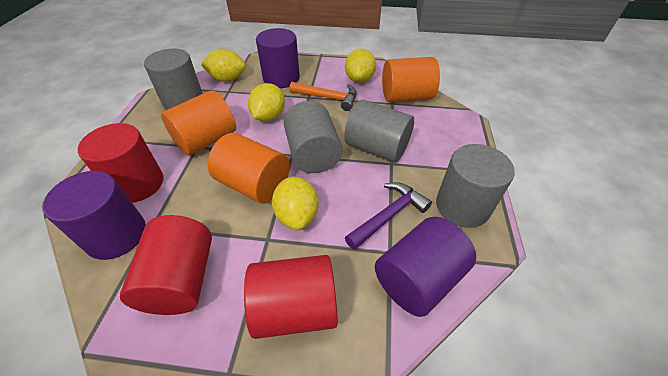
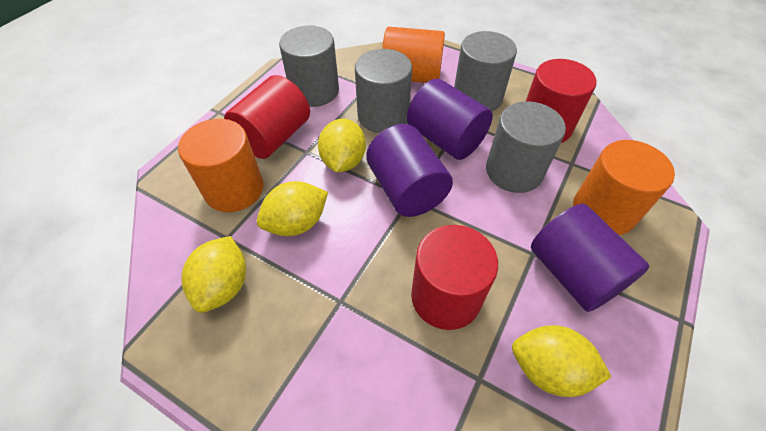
orange hammer: 1 -> 0
purple hammer: 1 -> 0

